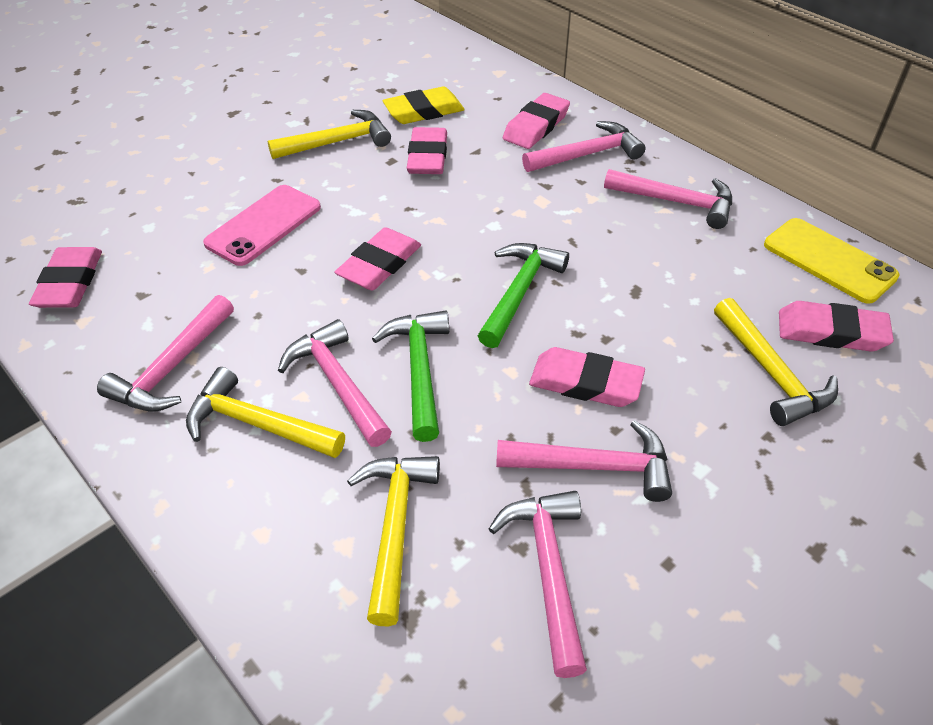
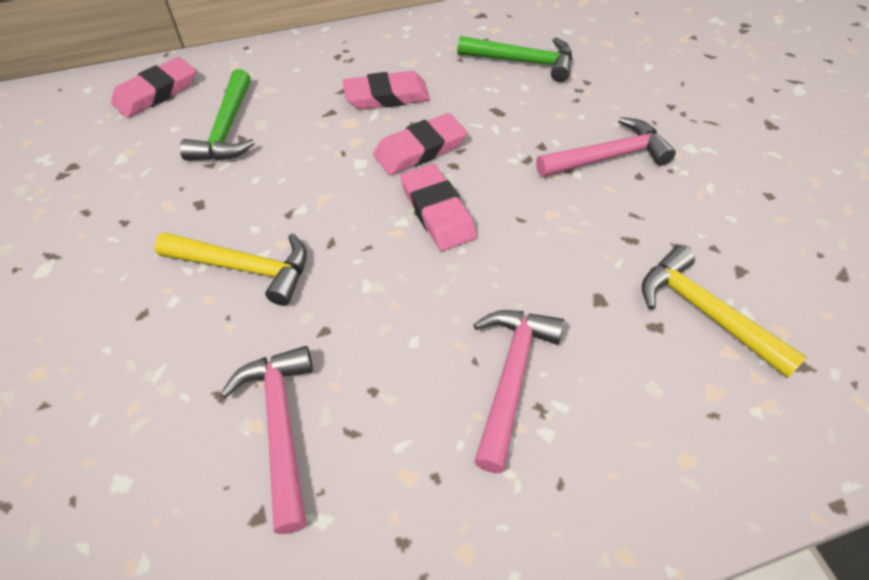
pink eraser: 6 -> 4
pink hammer: 6 -> 3
pink phone: 1 -> 0
yellow eraser: 1 -> 0
yellow hammer: 4 -> 2
yellow phone: 1 -> 0

